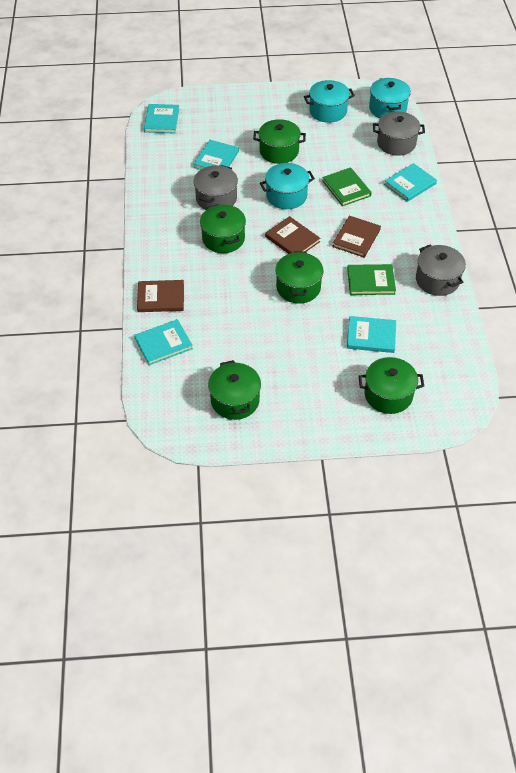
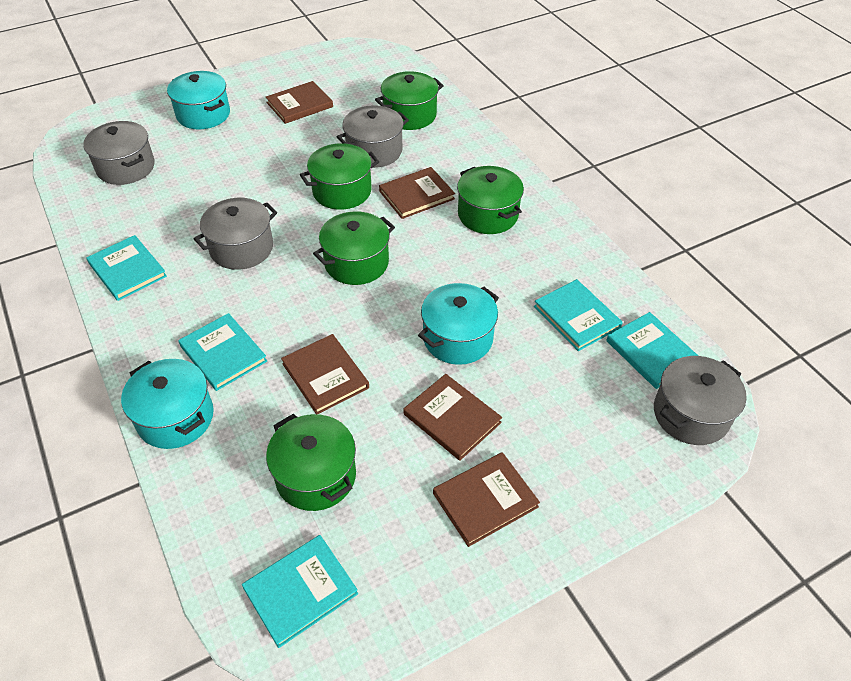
brown book: 3 -> 5
green book: 2 -> 0
grey pot: 3 -> 4

